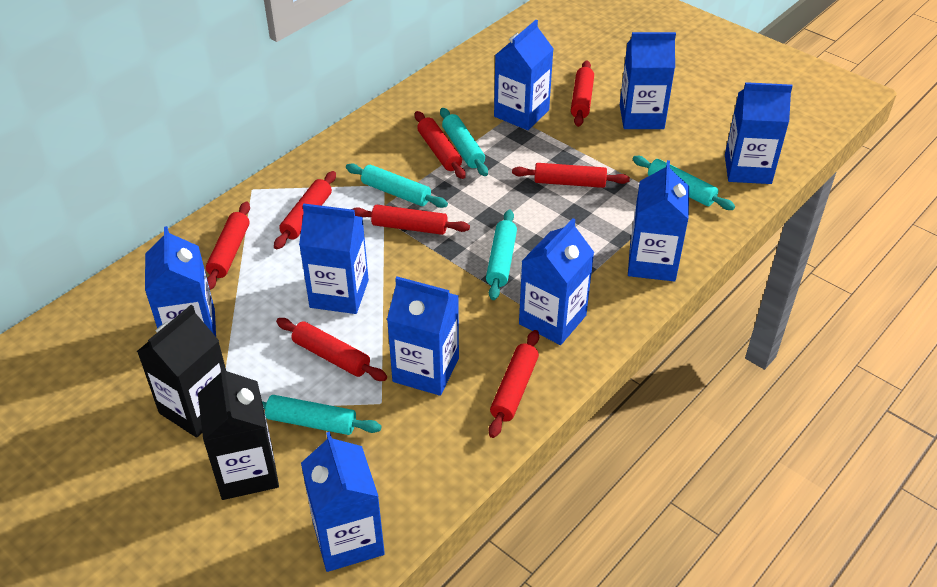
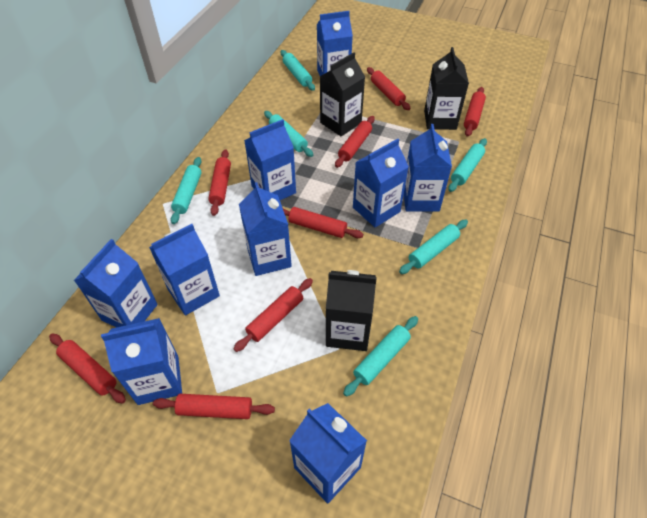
black carton: 2 -> 3
turquoise rolling pin: 5 -> 6

